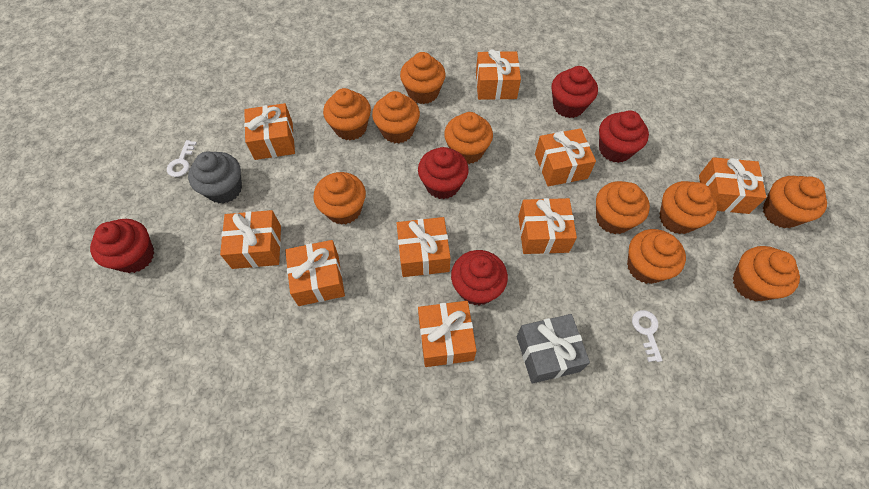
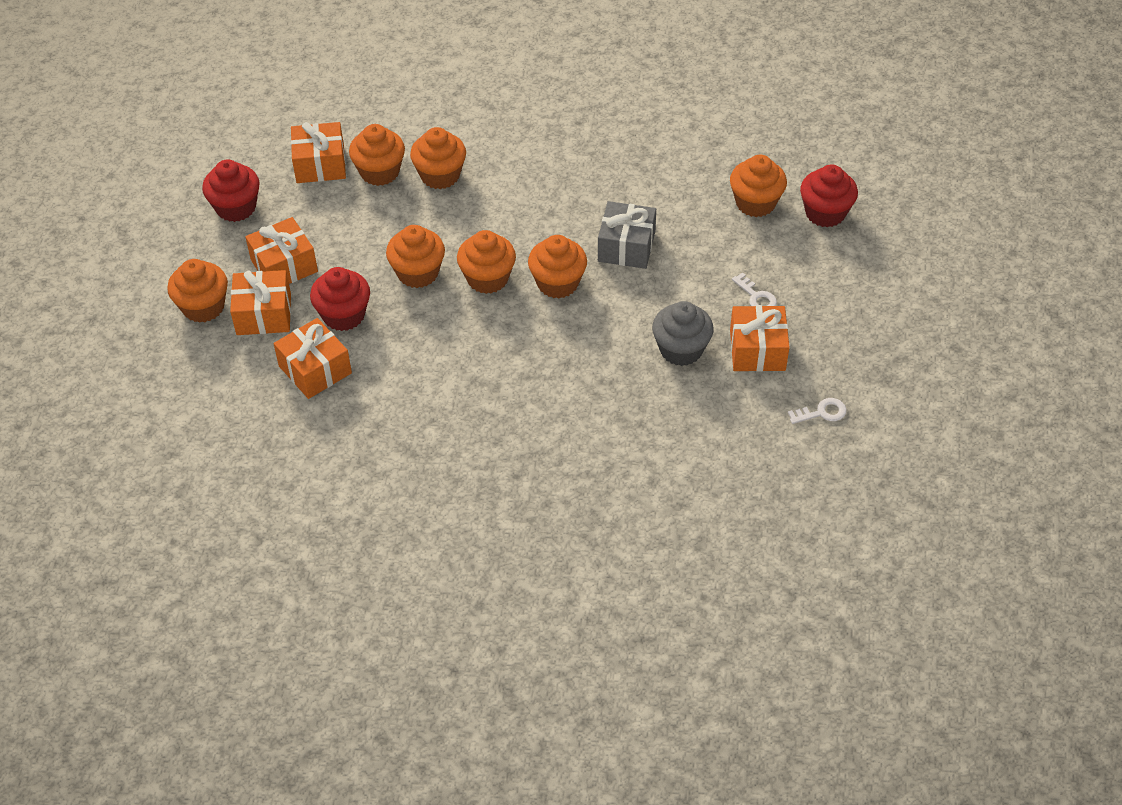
orange cupcake: 10 -> 7
orange gift: 9 -> 5
red cupcake: 5 -> 3

